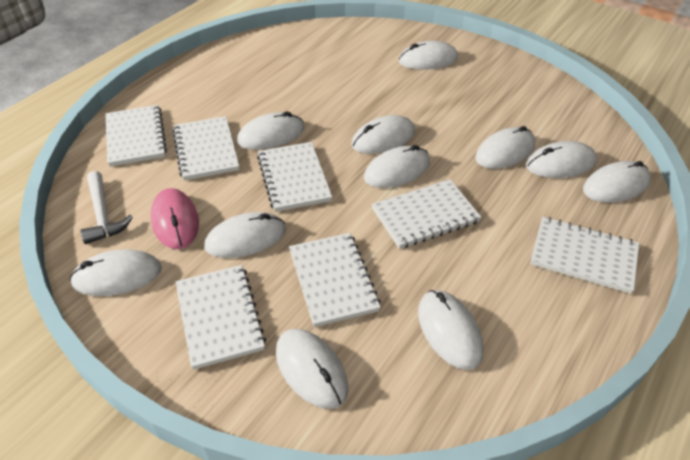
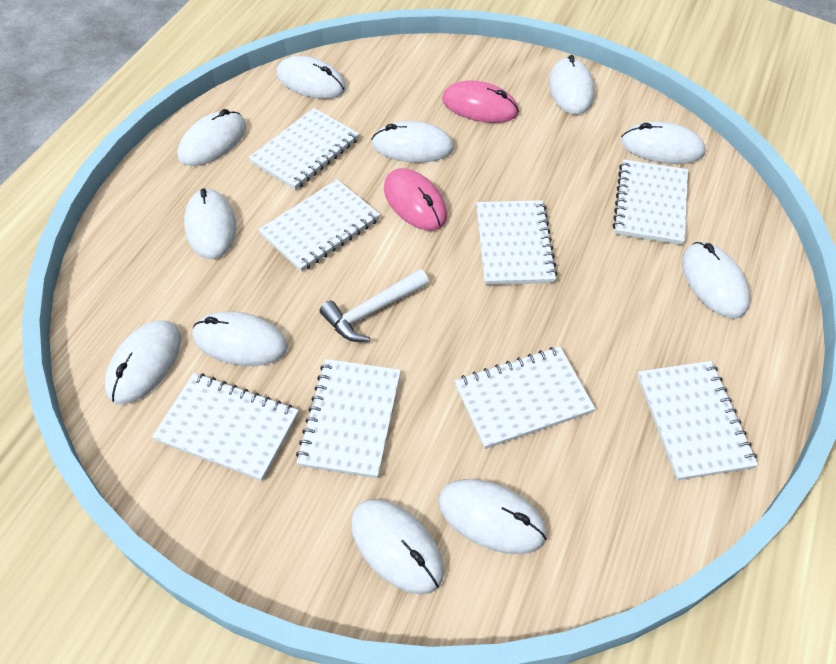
pink mouse: 1 -> 2
white notebook: 7 -> 8

